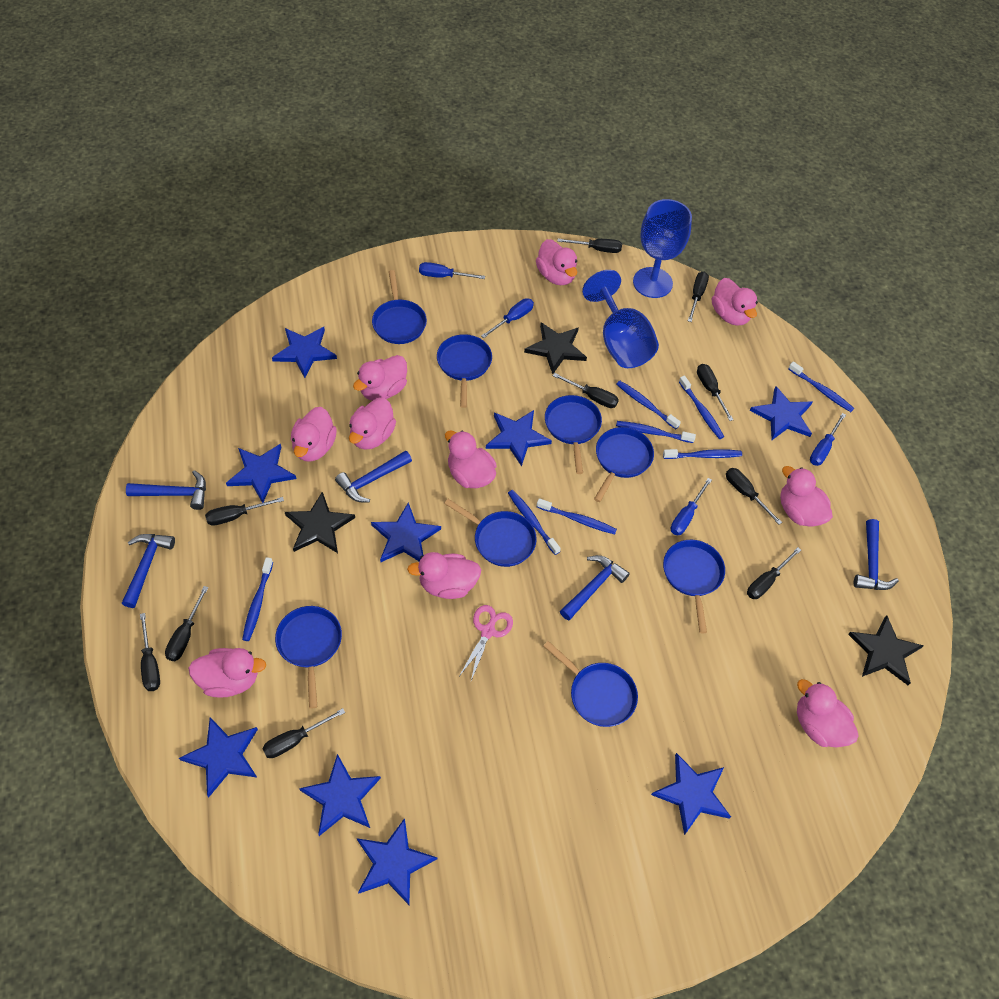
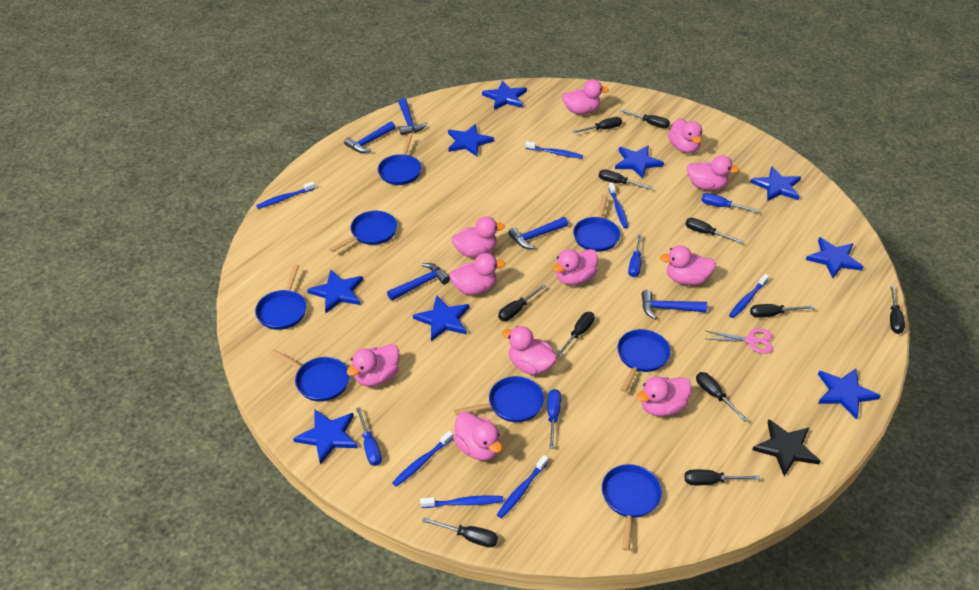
black screwdriver: 10 -> 11
black star: 3 -> 1
blue goblet: 2 -> 0
blue toothbrush: 8 -> 7
pink duck: 10 -> 11

